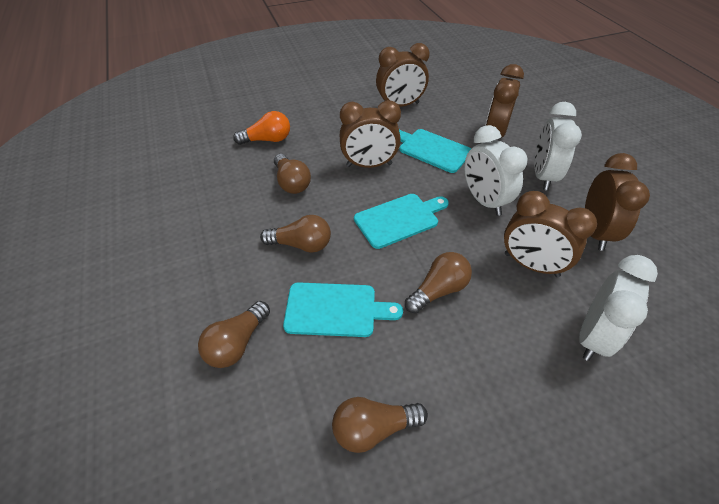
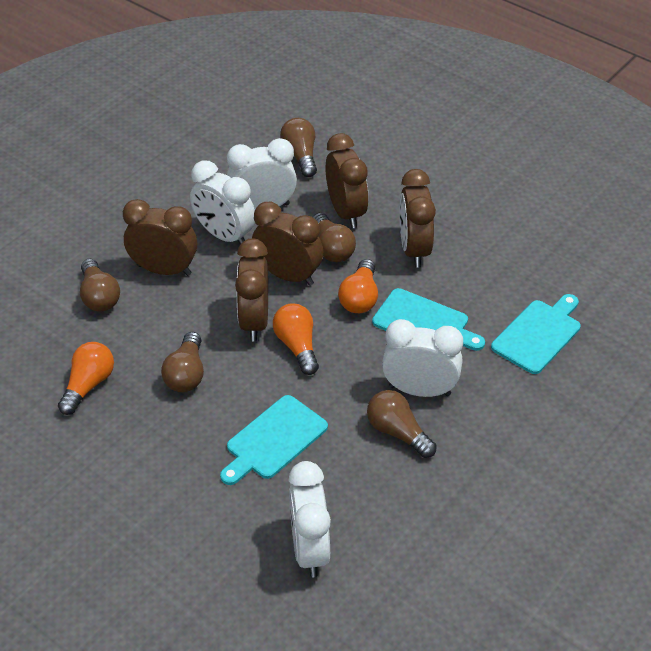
orange light bulb: 1 -> 3
white clock: 3 -> 4

